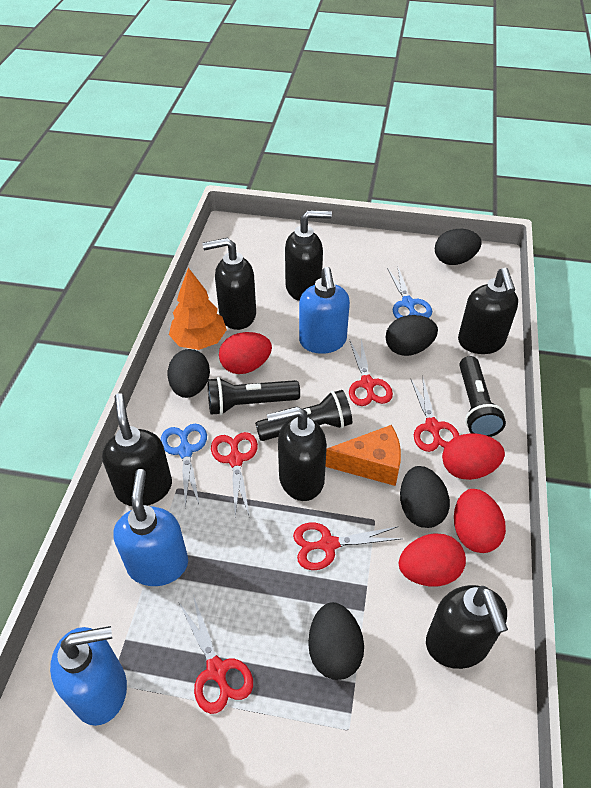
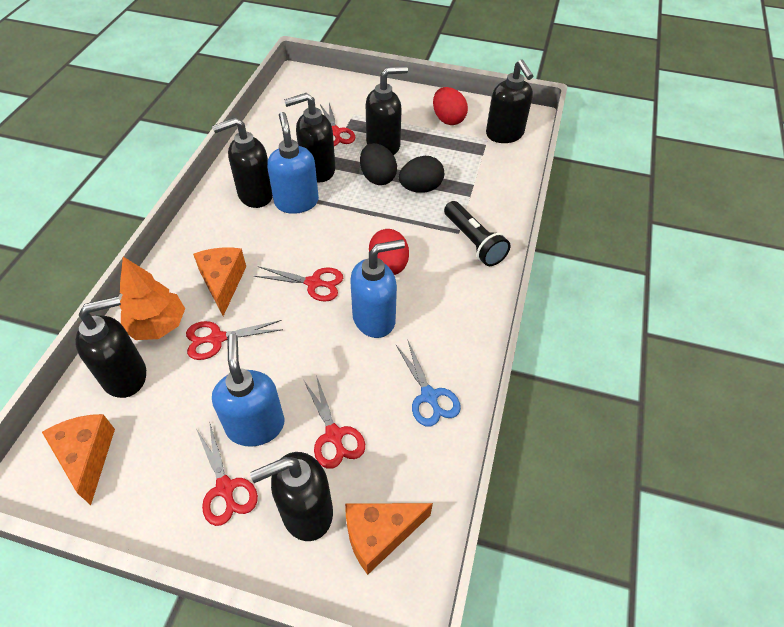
black egg: 5 -> 2
black flashlight: 3 -> 1
blue scissors: 2 -> 1
orange cheese: 1 -> 3
red egg: 4 -> 2

